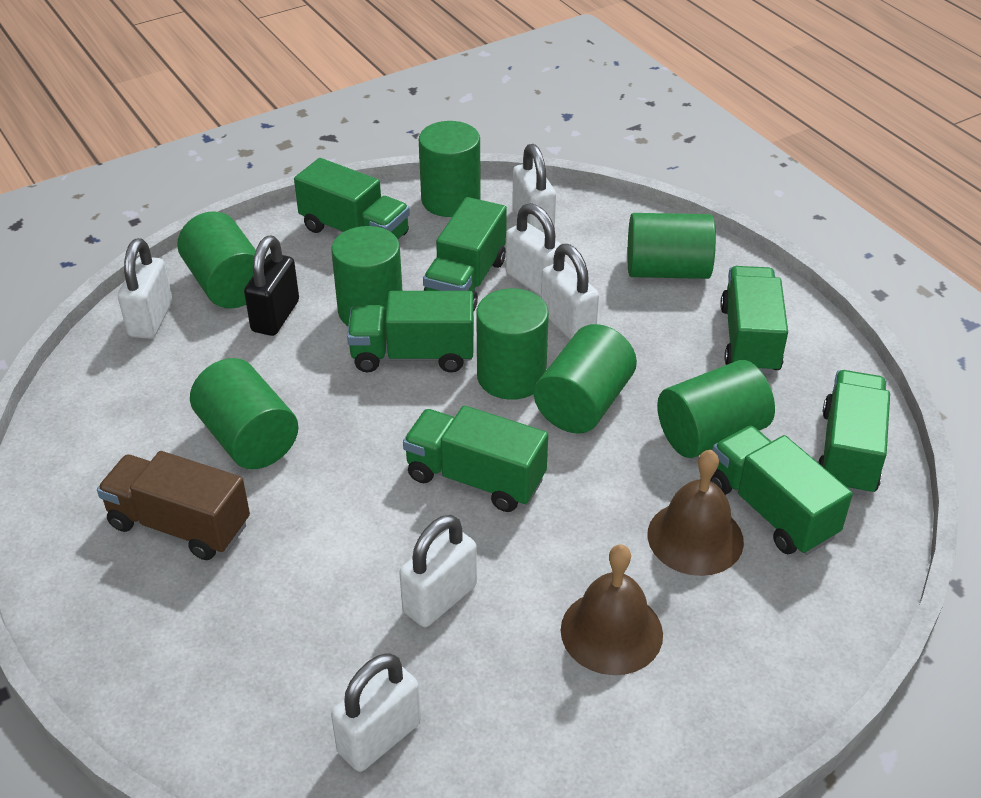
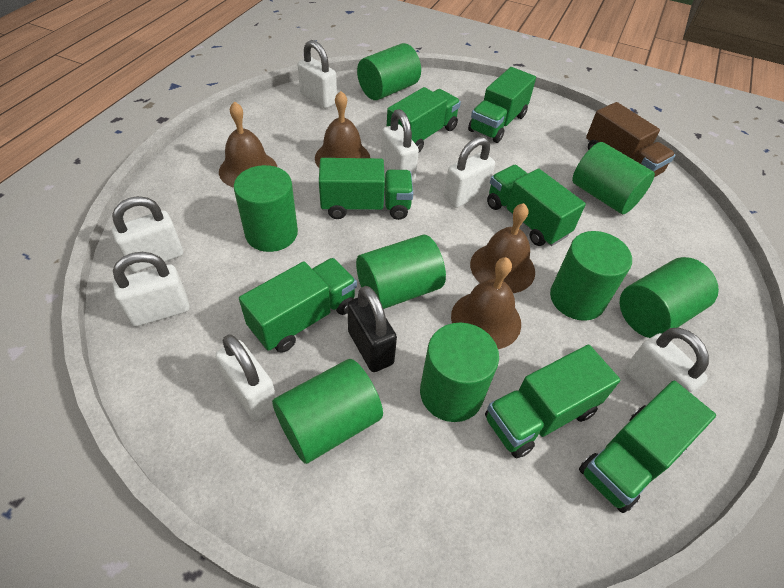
brown bell: 2 -> 4
white padlock: 6 -> 7

